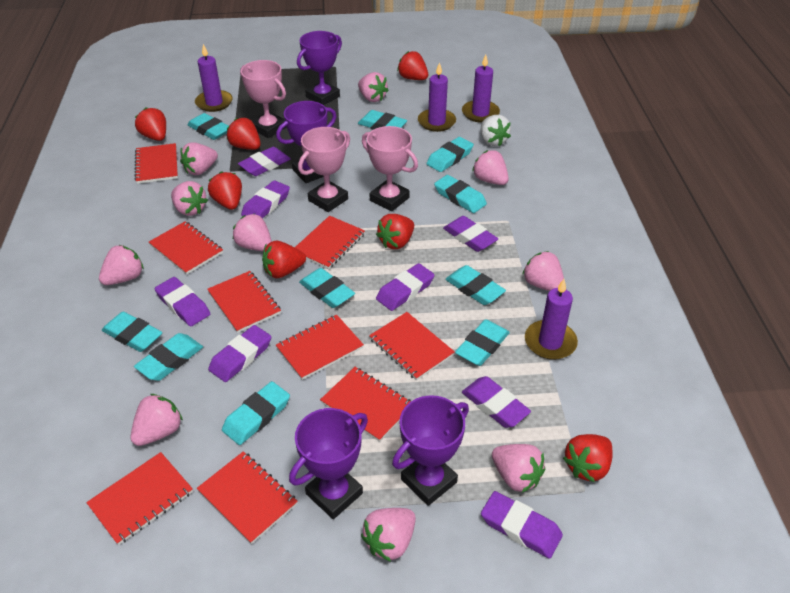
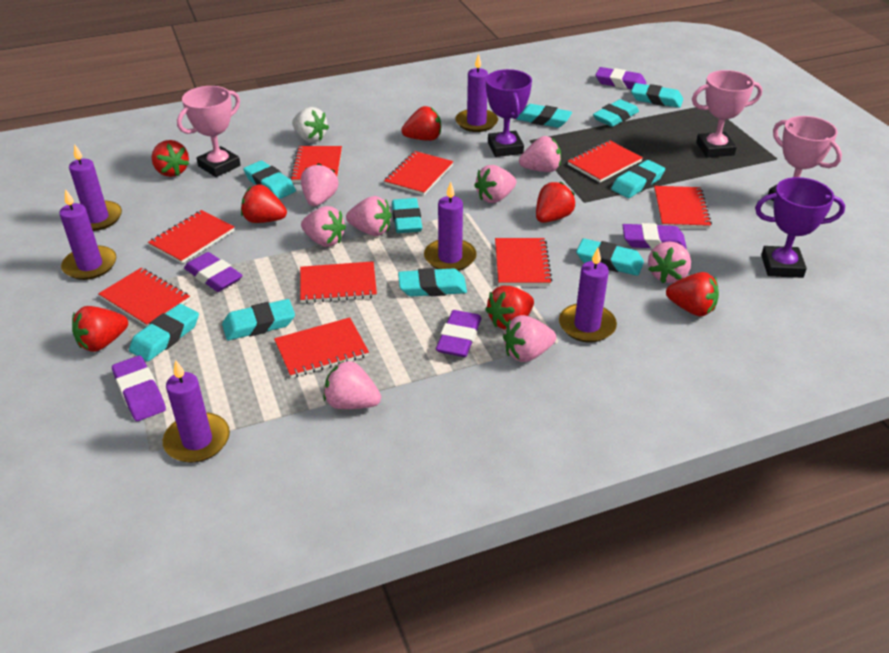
pink strawberry: 10 -> 8
purple candle: 4 -> 6
purple eraser: 8 -> 5
purple trophy: 4 -> 2

